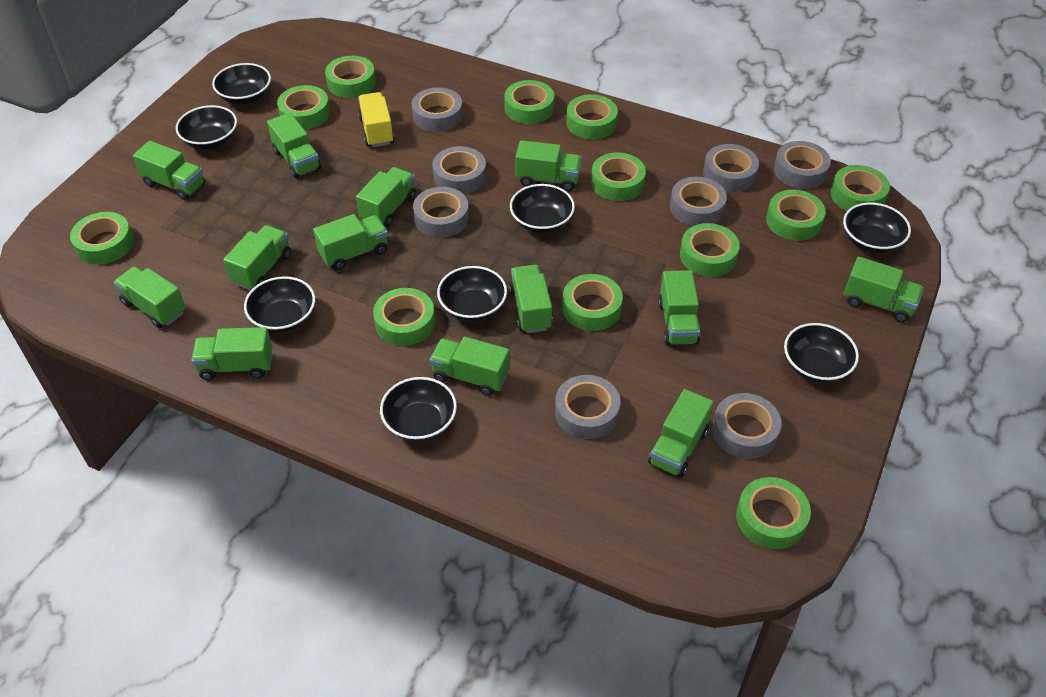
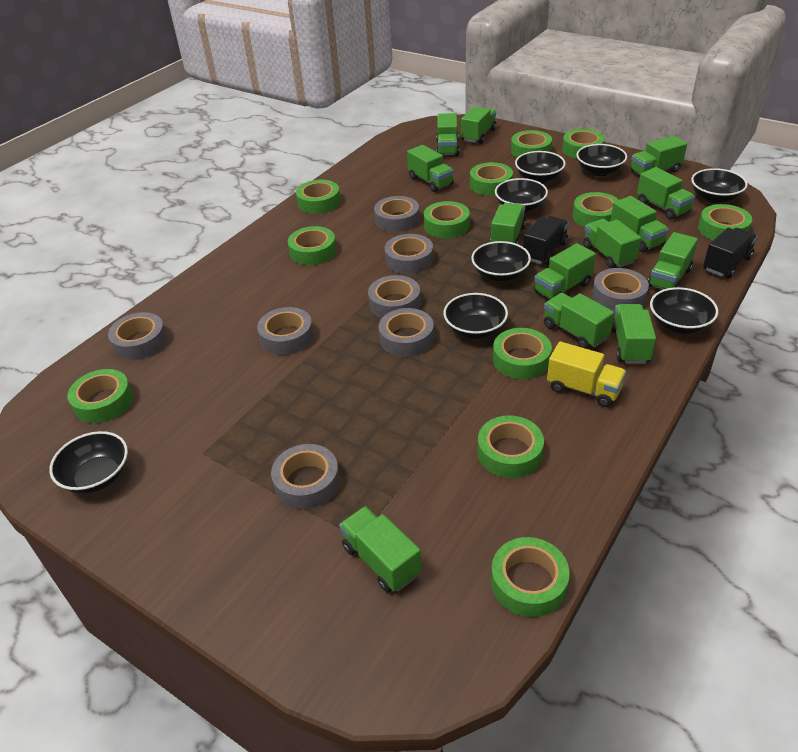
black truck: 0 -> 2

